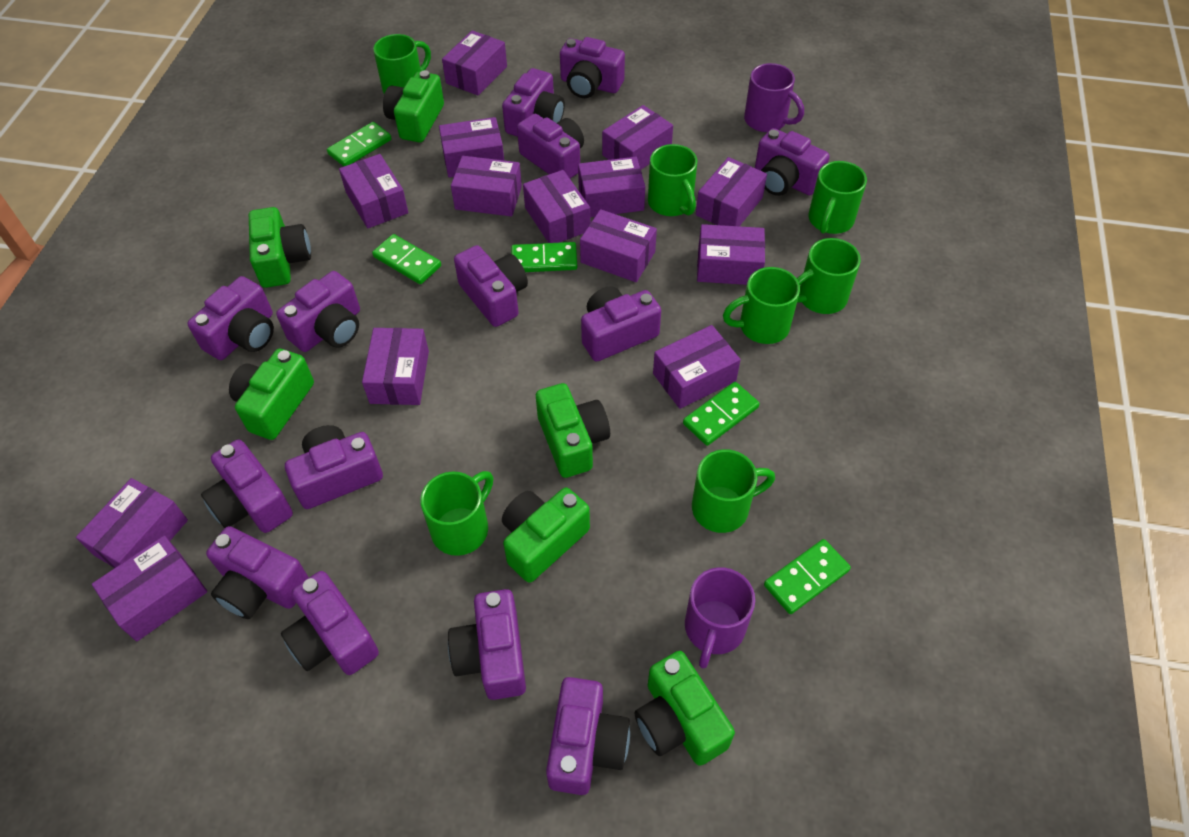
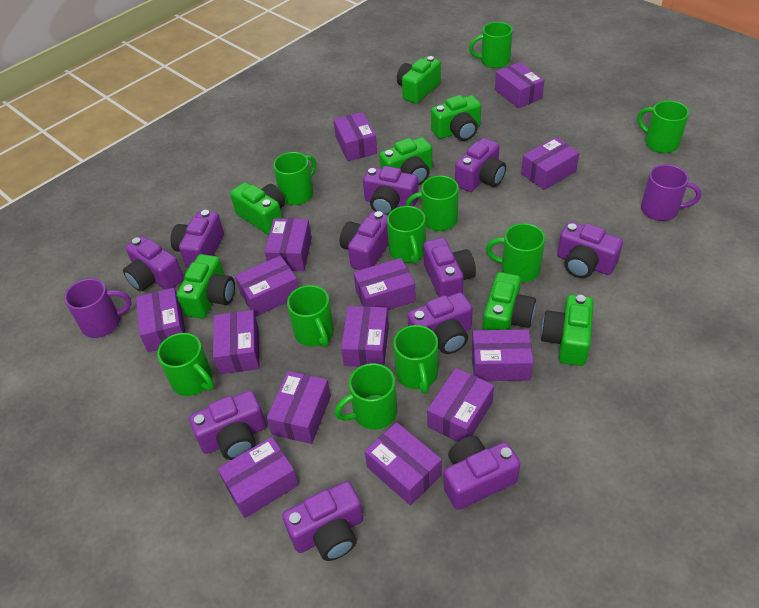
green camera: 6 -> 7
green domino: 5 -> 0
green mug: 7 -> 10
purple camera: 14 -> 11

